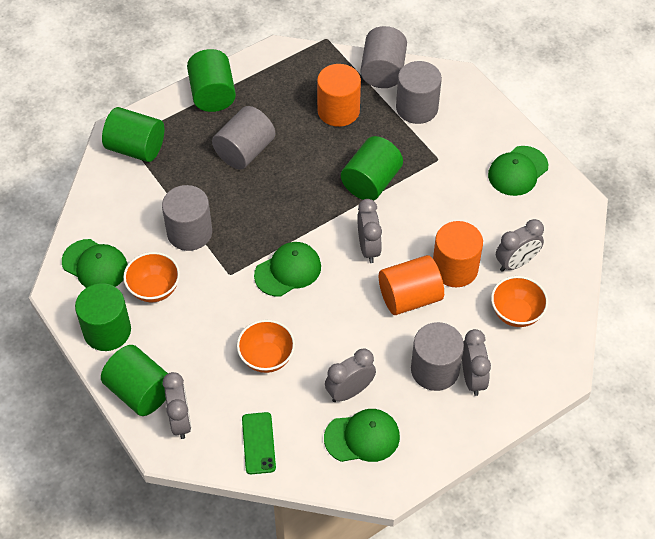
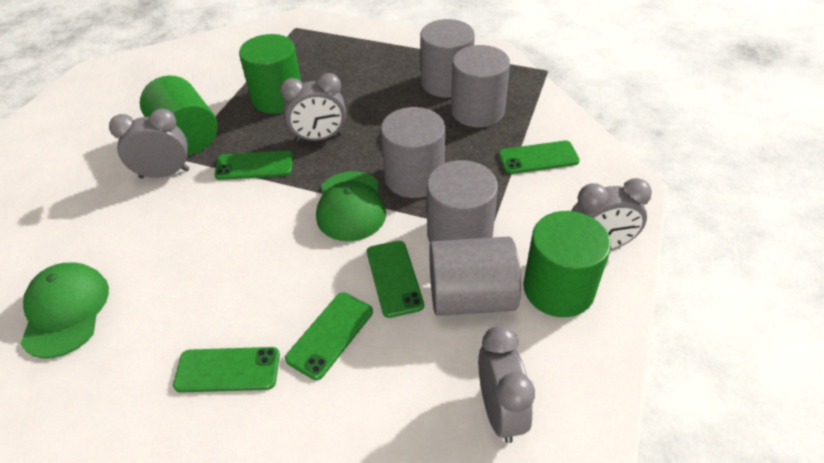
green cap: 4 -> 2
green cylinder: 5 -> 3
green phone: 1 -> 5
grey clock: 5 -> 4
orange bowl: 3 -> 0
orange cylinder: 3 -> 0

